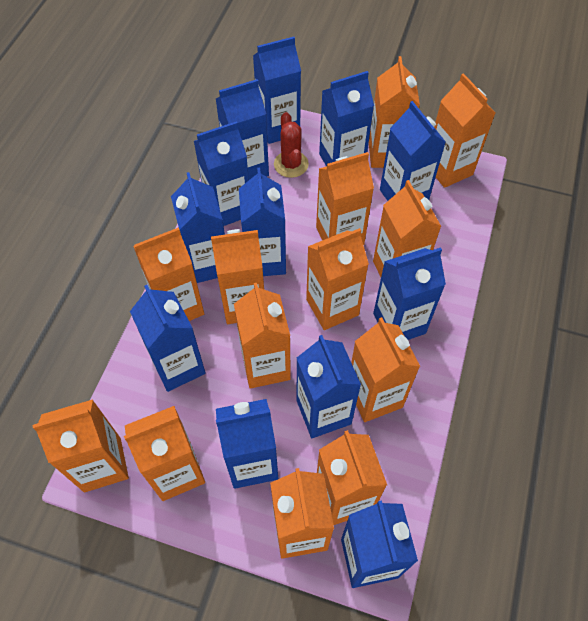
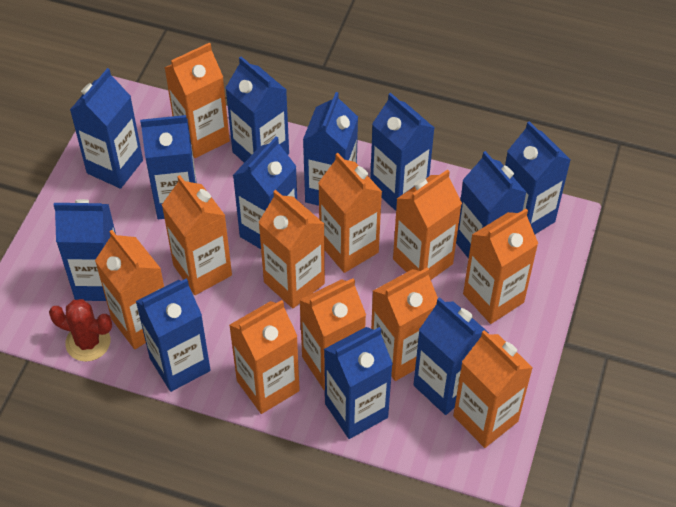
orange carton: 13 -> 11

